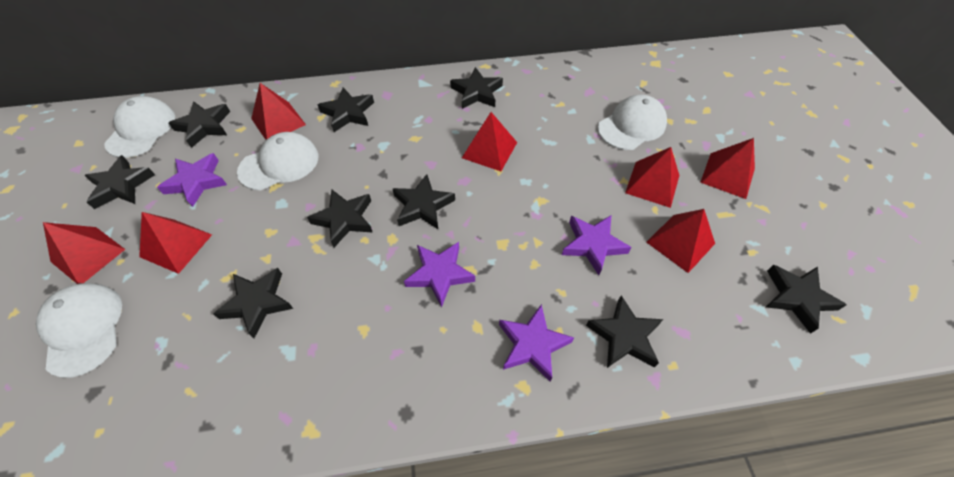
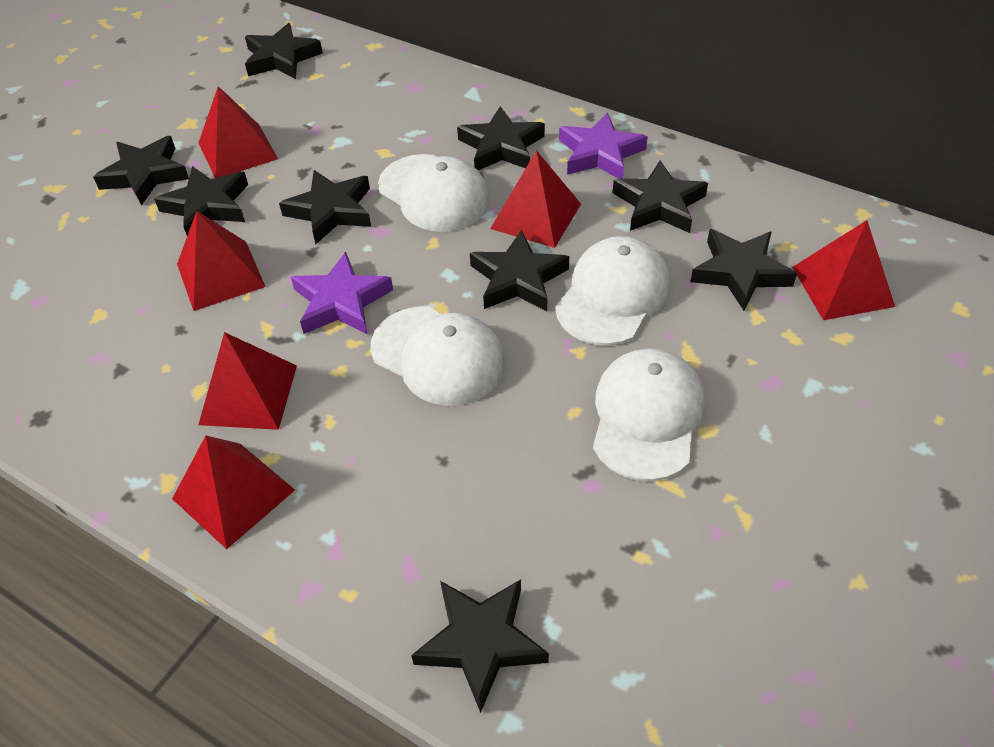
purple star: 4 -> 2
red pyramid: 7 -> 6

